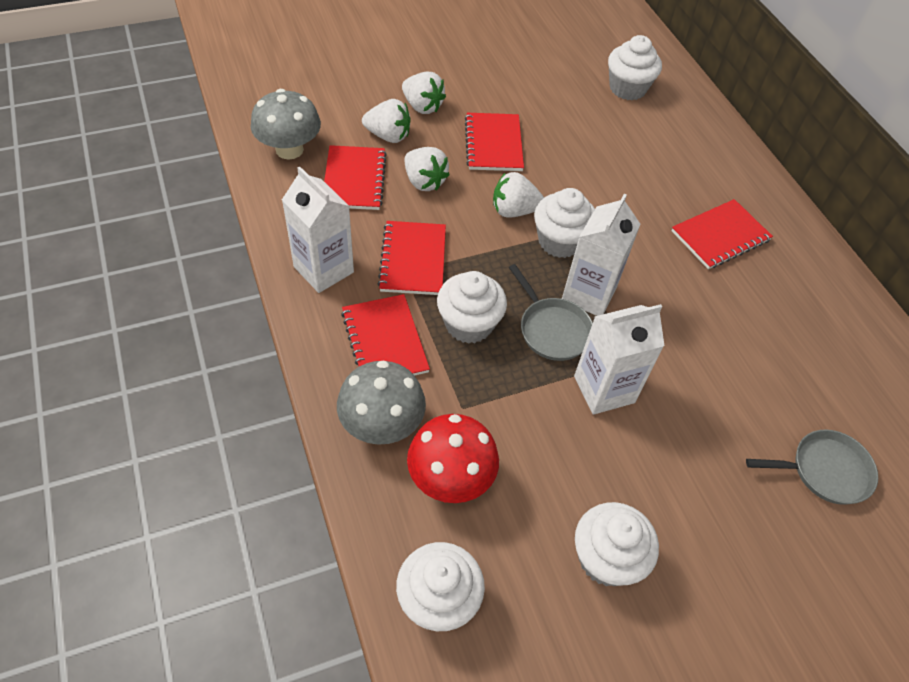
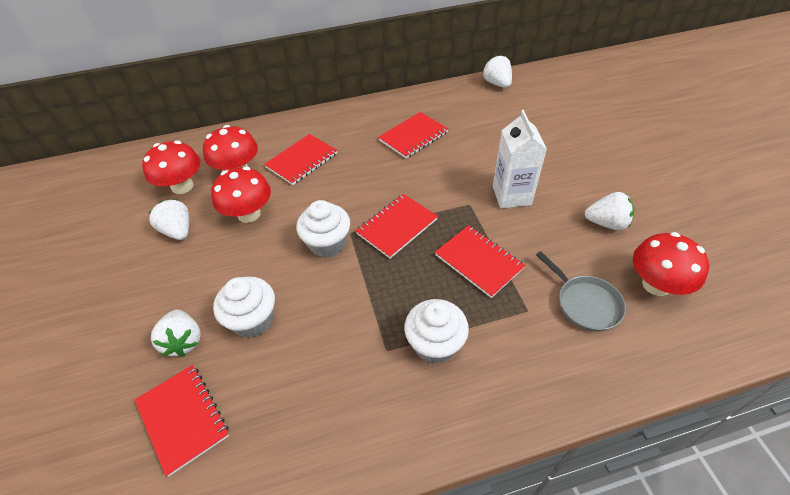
grey mushroom: 2 -> 0
grey pan: 2 -> 1
red mushroom: 1 -> 4
white carton: 3 -> 1
white cupcake: 5 -> 3

